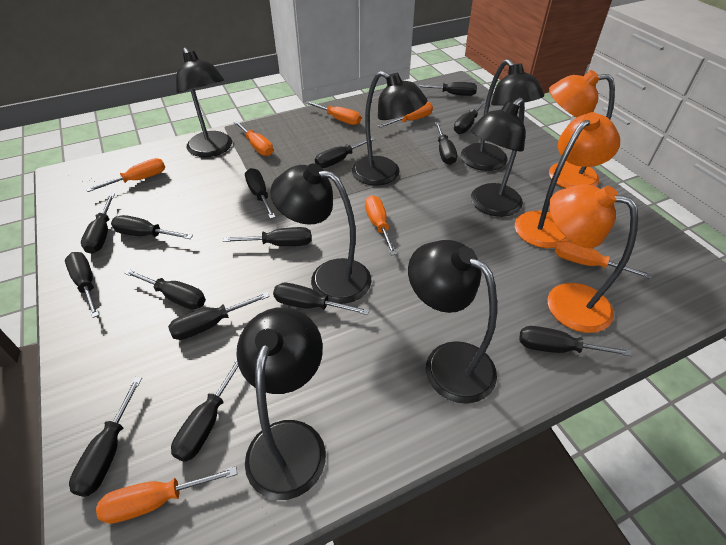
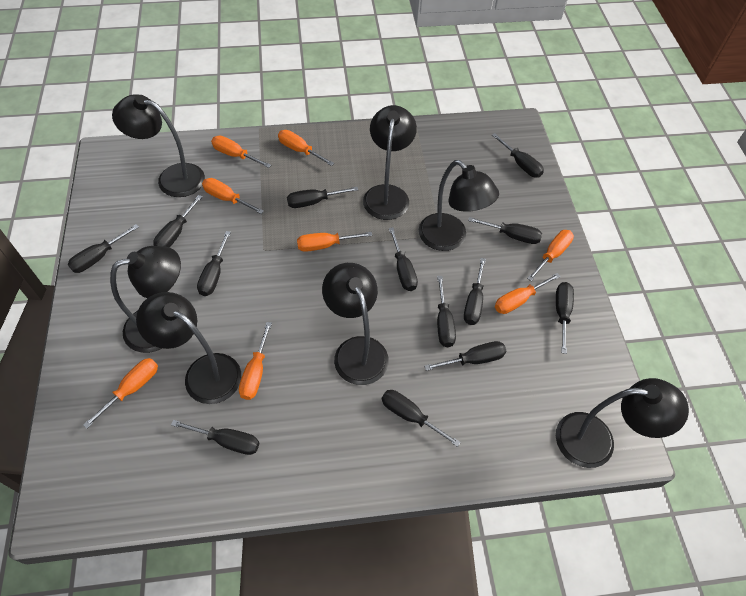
black screwdriver: 15 -> 13
orange lamp: 3 -> 0
orange screwdriver: 7 -> 8

